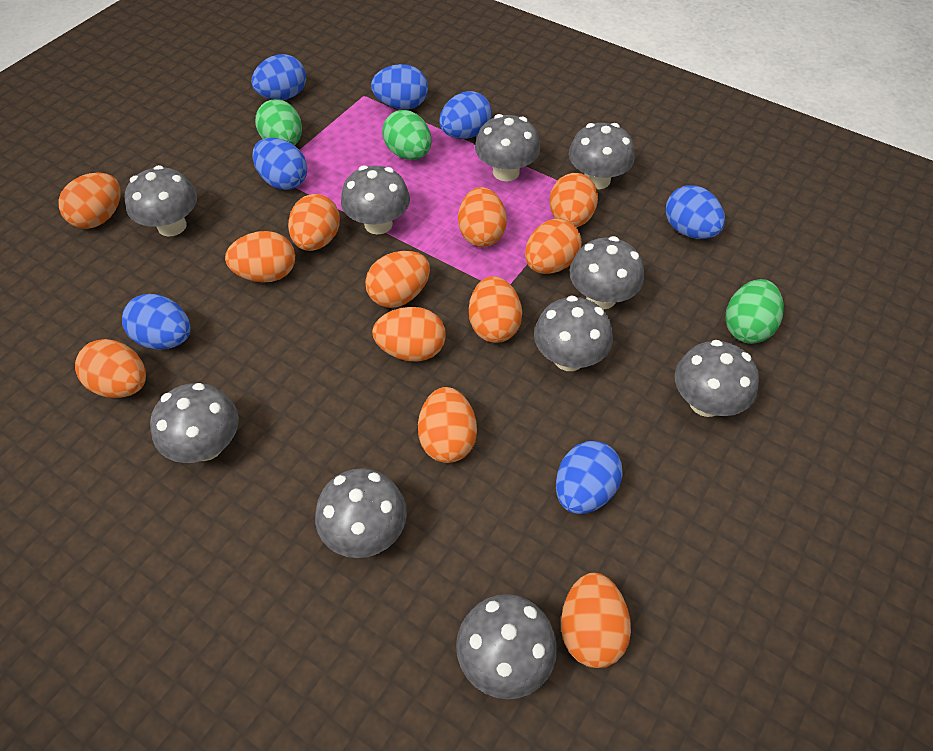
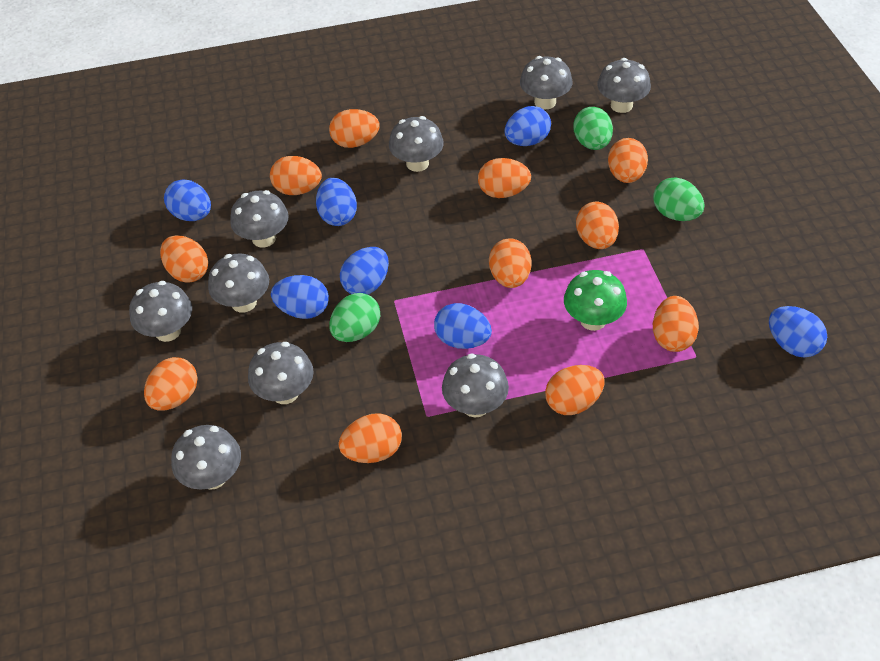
green mushroom: 0 -> 1
grey mushroom: 10 -> 9
orange egg: 12 -> 11

